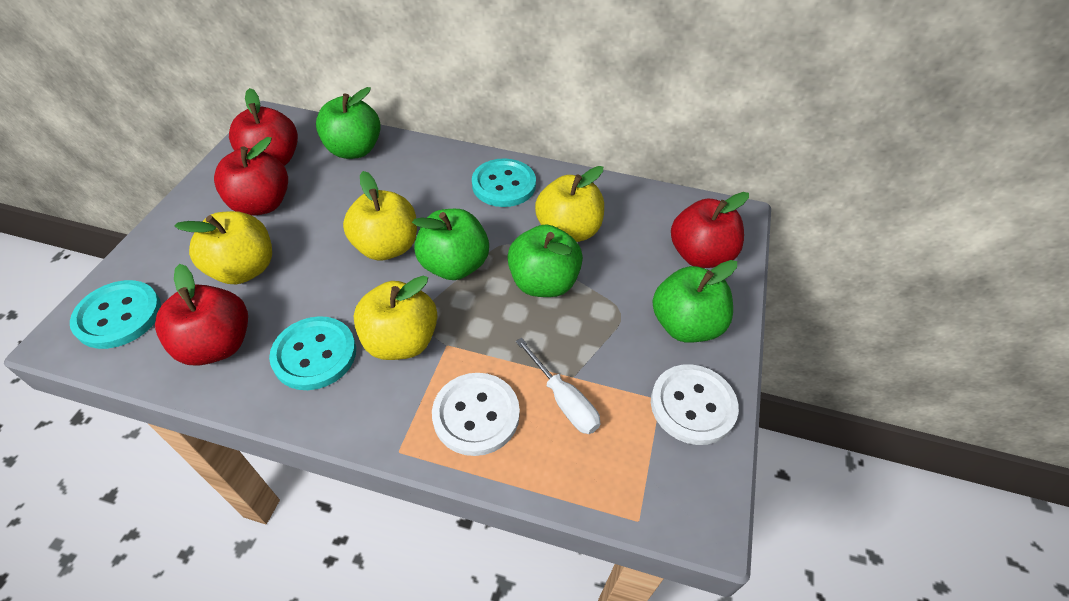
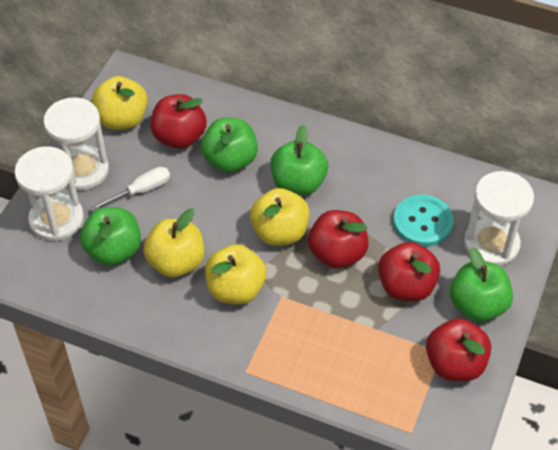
turquoise button: 3 -> 1
white button: 2 -> 0
white hourglass: 0 -> 3

